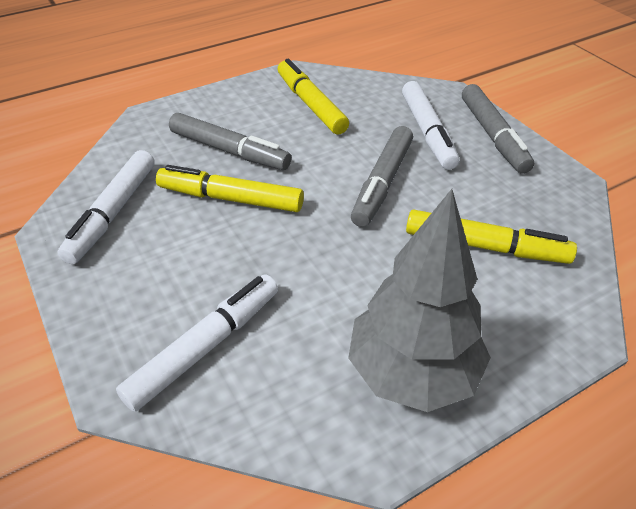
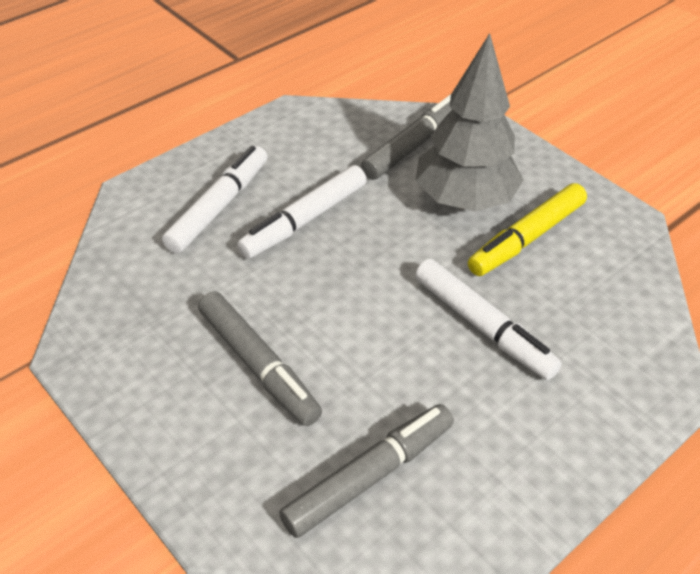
yellow marker: 3 -> 1

